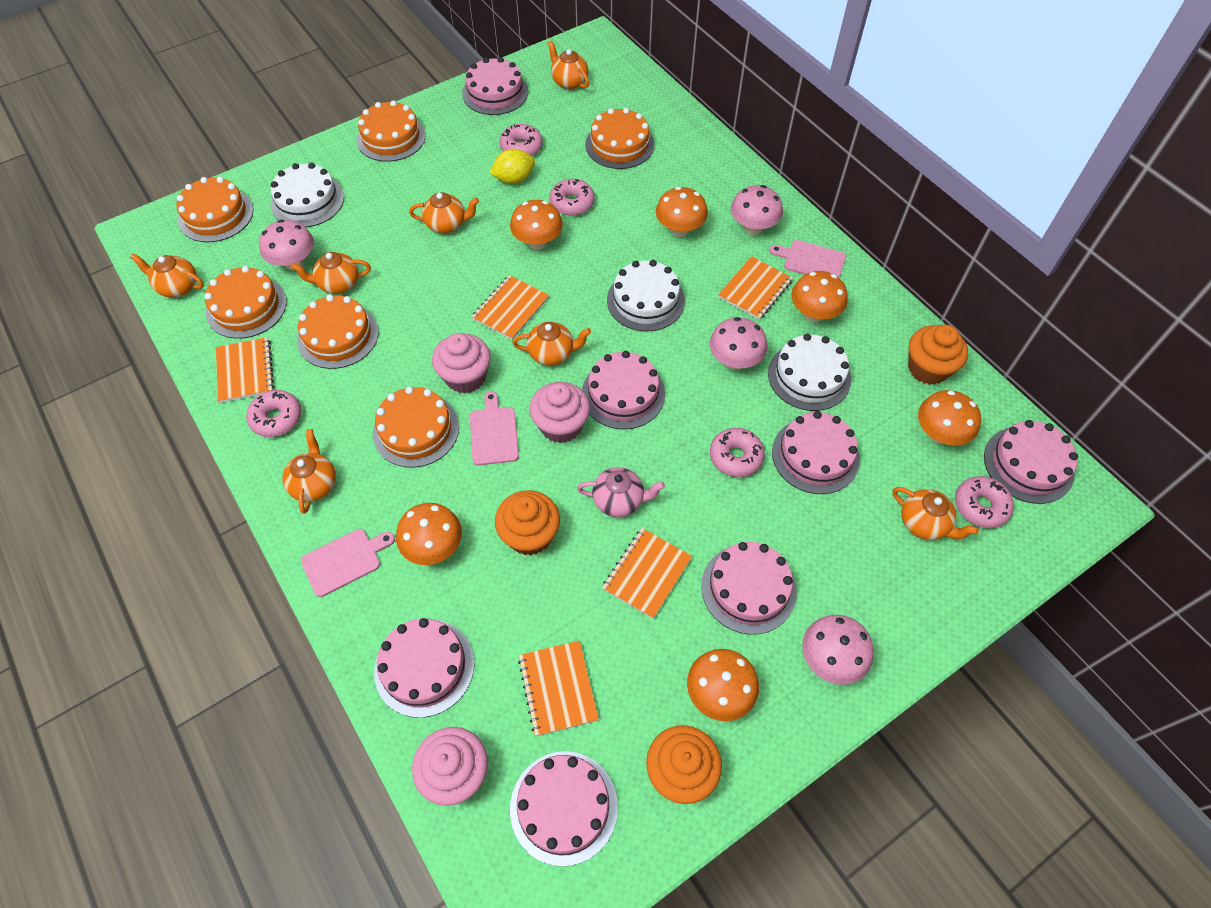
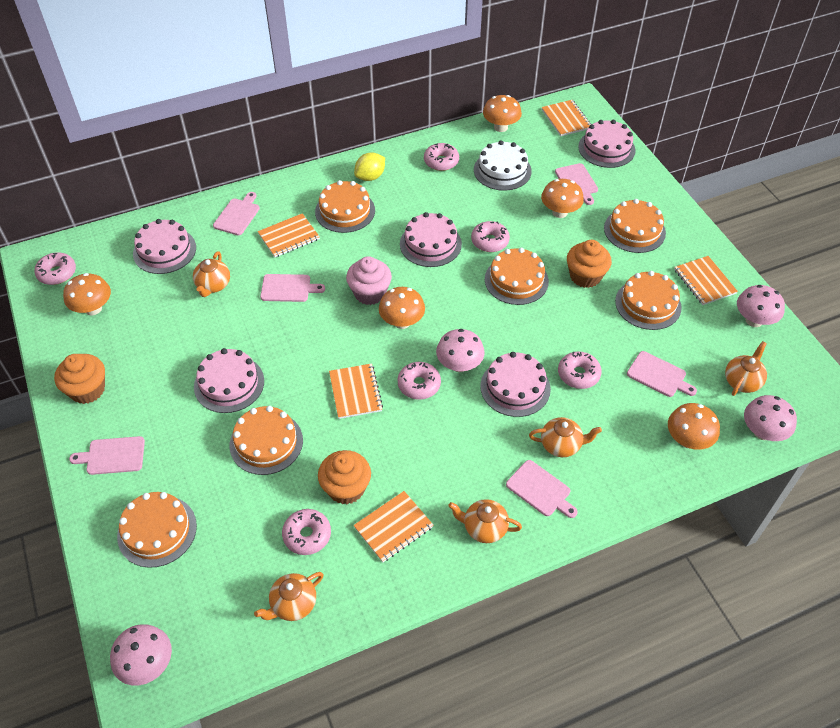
orange mushroom: 6 -> 5
orange teapot: 7 -> 5
pink cake: 7 -> 5
pink cupcake: 3 -> 1
pink cutting board: 3 -> 6
pink donut: 5 -> 6
pink teapot: 1 -> 0
white cake: 3 -> 1

